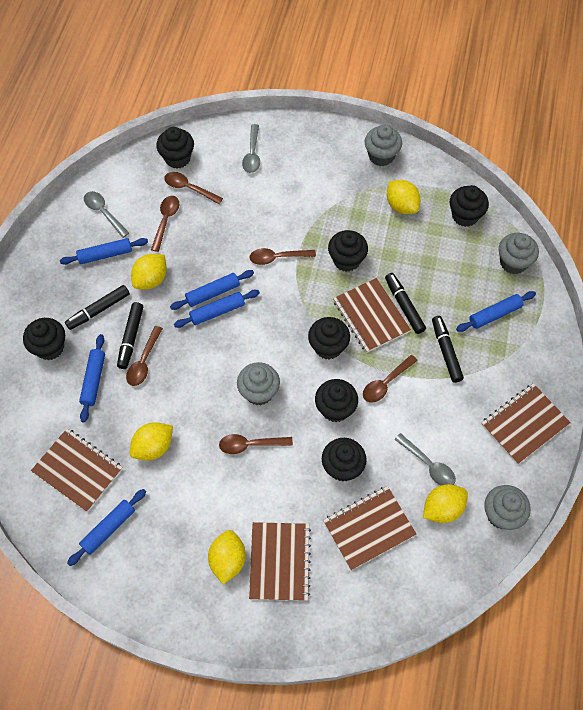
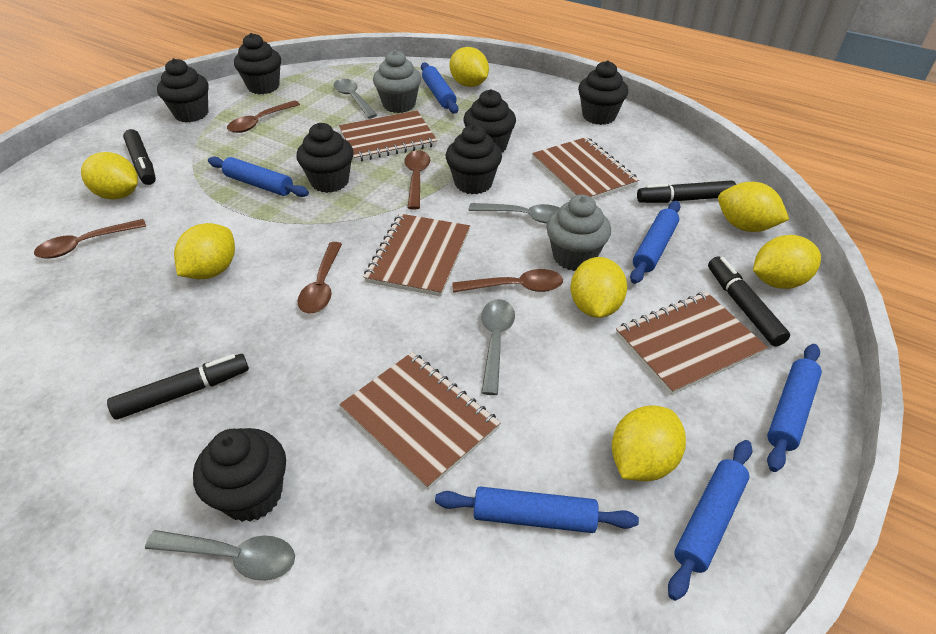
brown spoon: 6 -> 5
grey cupcake: 4 -> 2
grey spoon: 3 -> 4
yellow lemon: 5 -> 7

